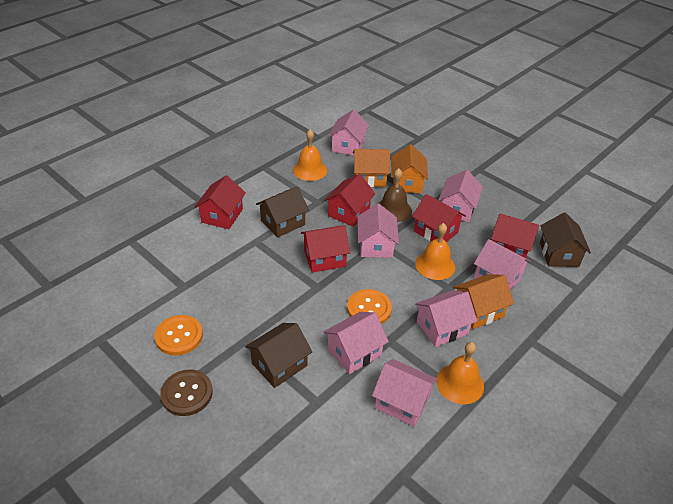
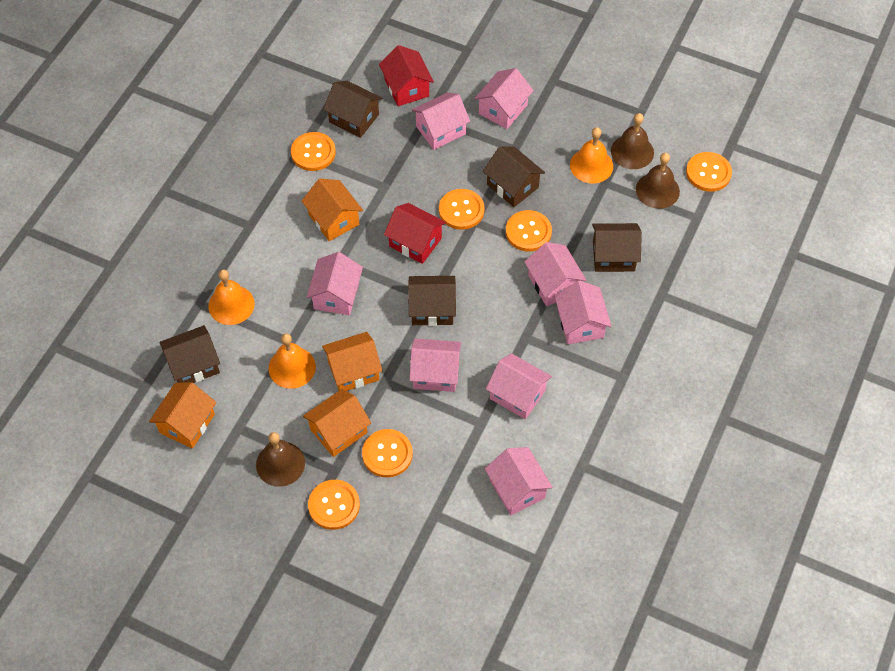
brown bell: 1 -> 3
brown button: 1 -> 0
brown house: 3 -> 5
orange button: 2 -> 6
orange house: 3 -> 4
pink house: 7 -> 8
red house: 5 -> 2

